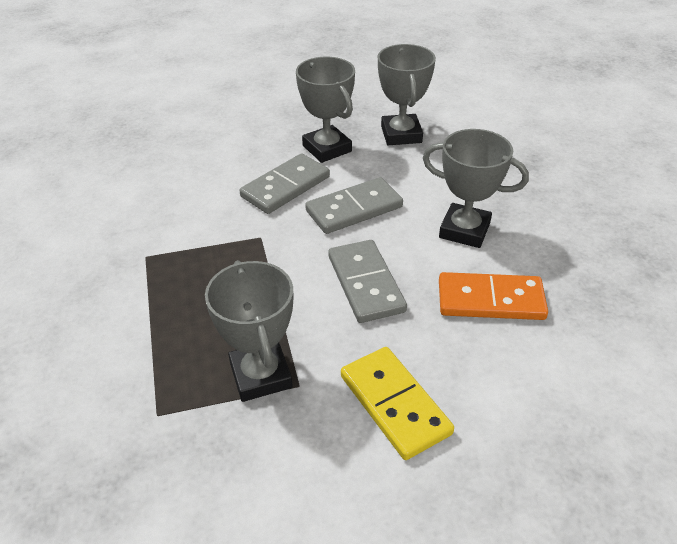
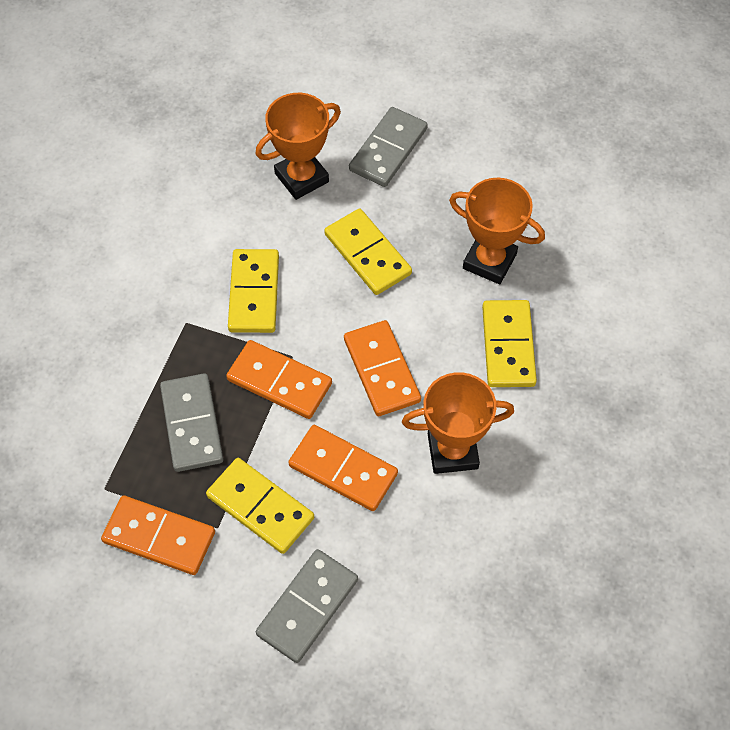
grey trophy: 4 -> 0
orange domino: 1 -> 4
orange trophy: 0 -> 3
yellow domino: 1 -> 4

